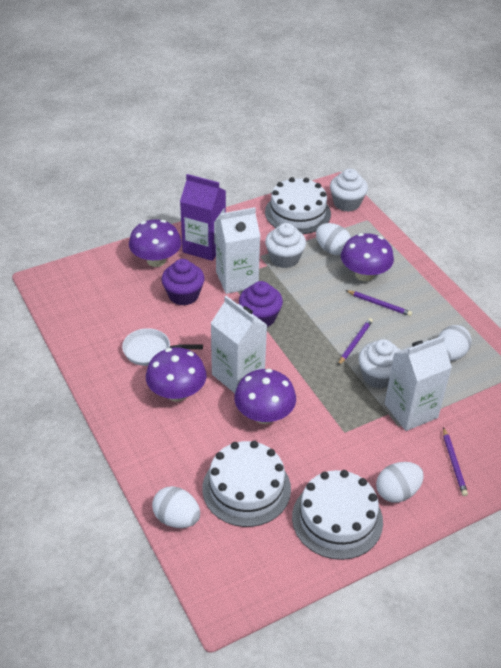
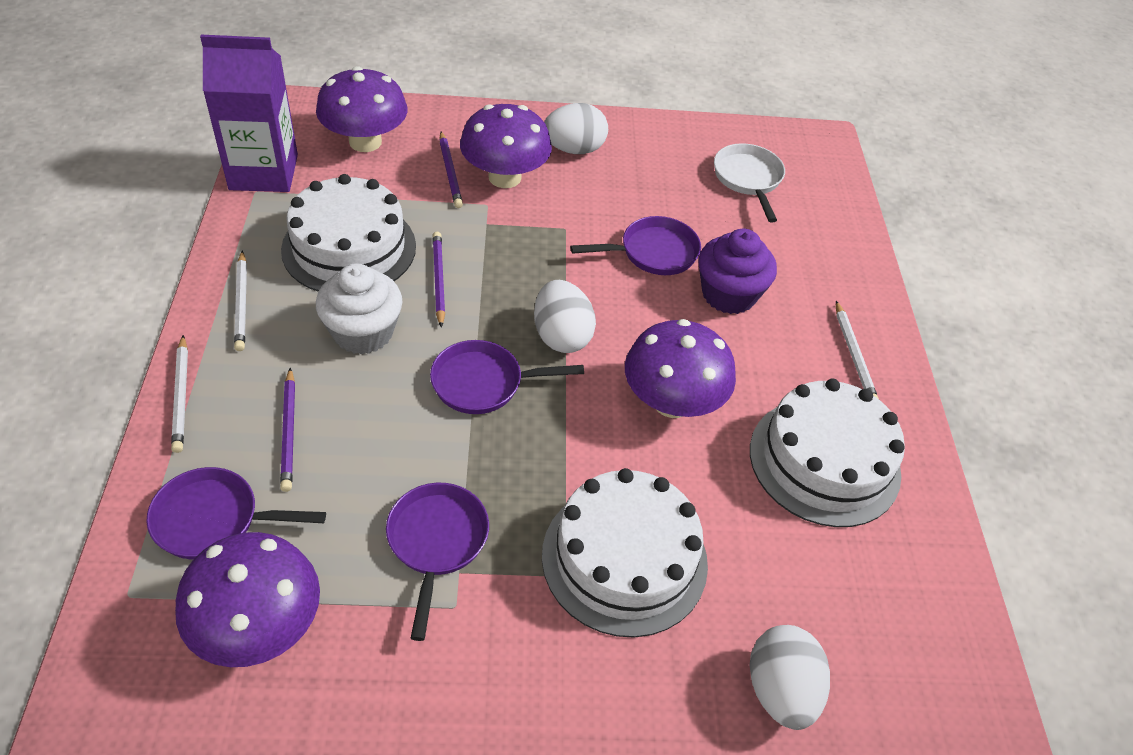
purple cupcake: 2 -> 1
purple pan: 0 -> 4
white carton: 3 -> 0
white cupcake: 3 -> 1
white egg: 4 -> 3
white pencil: 0 -> 3

